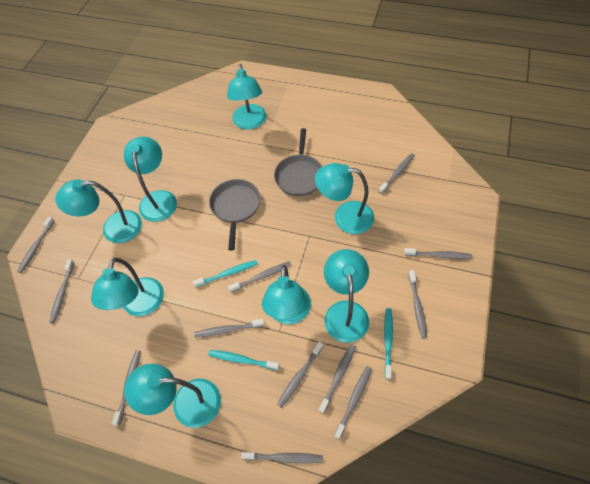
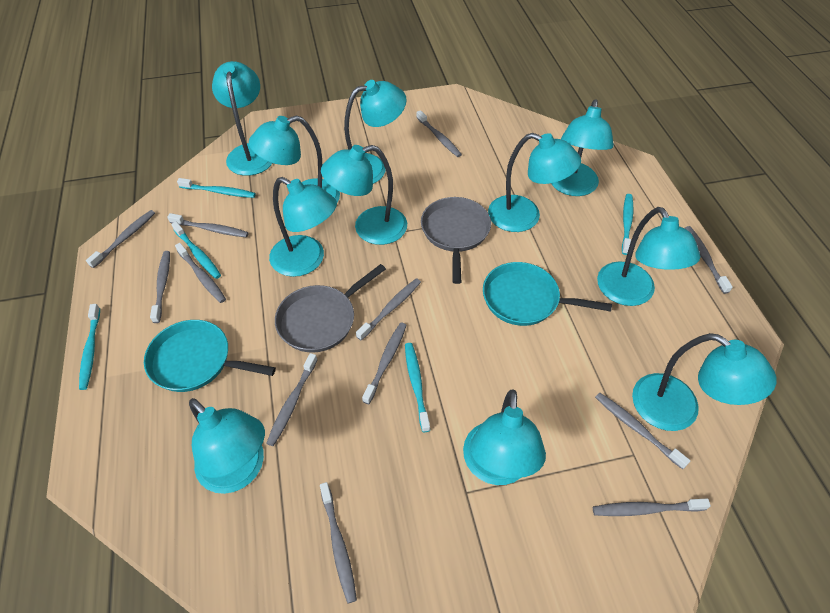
turquoise lamp: 8 -> 11
turquoise pan: 0 -> 2
turquoise toothbrush: 3 -> 5

